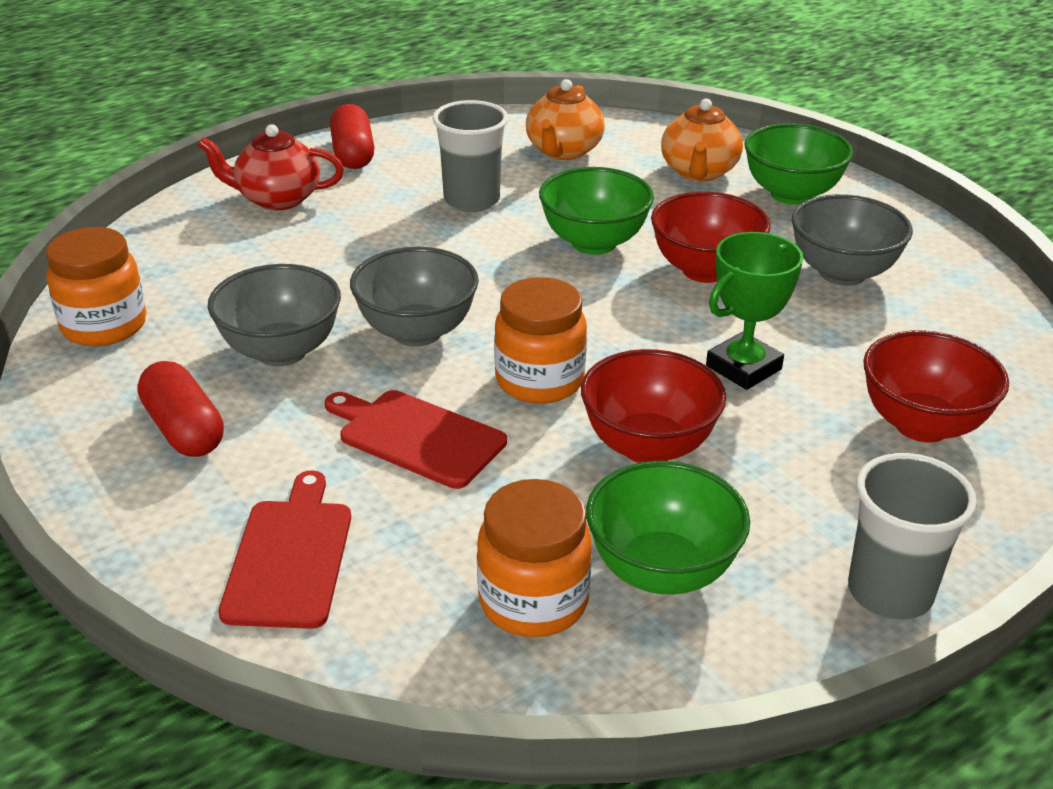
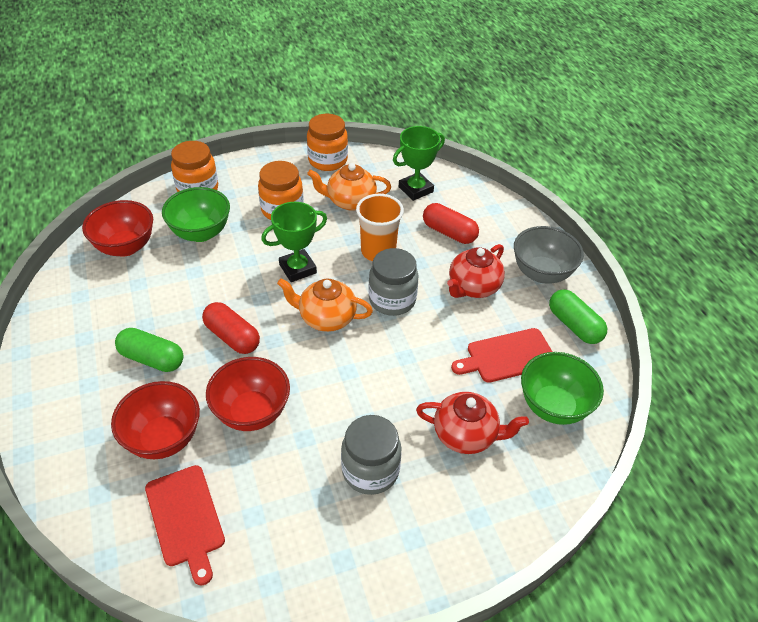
green bowl: 3 -> 2
green capsule: 0 -> 2
green trophy: 1 -> 2
grey bowl: 3 -> 1
grey cup: 2 -> 0
grey jar: 0 -> 2
orange cup: 0 -> 1
red teapot: 1 -> 2

